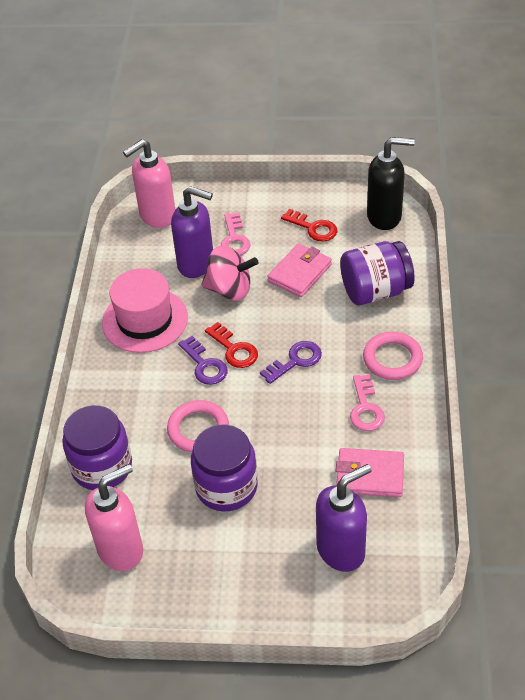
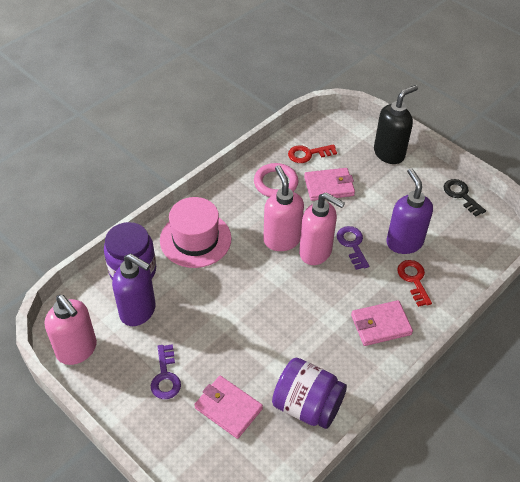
black key: 0 -> 1
pink key: 2 -> 0
pink ring: 2 -> 1
pink soap dispenser: 2 -> 3
pink spinning top: 1 -> 0
pink wallet: 2 -> 3
purple jar: 3 -> 2

